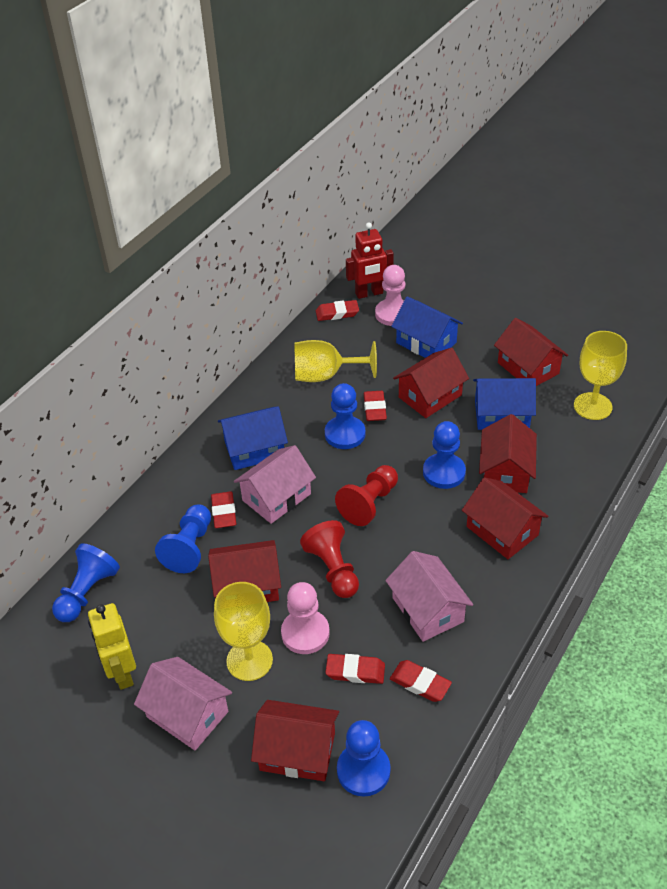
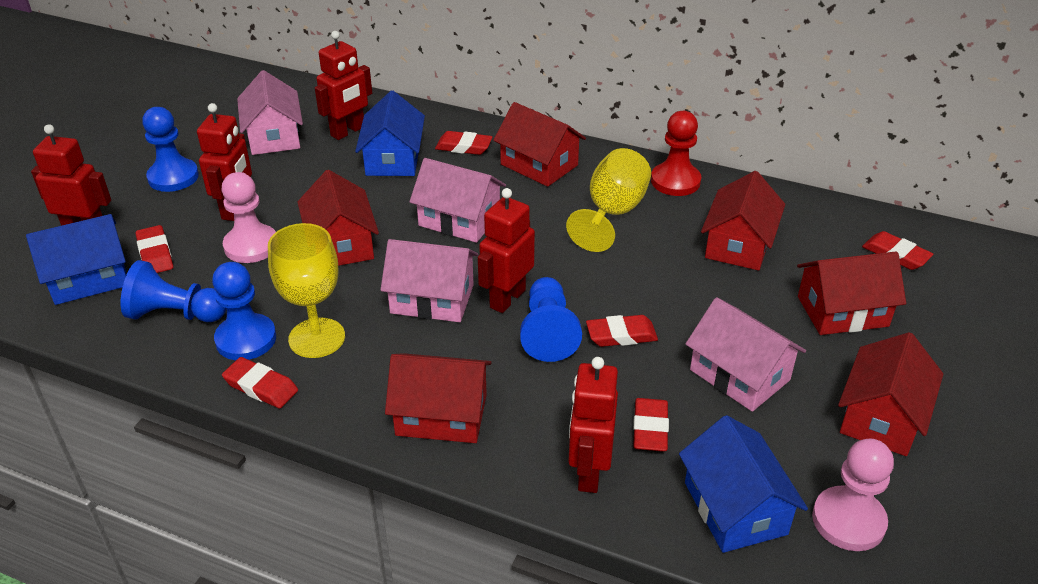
blue pawn: 5 -> 4
pink house: 3 -> 4
red eraser: 5 -> 6
red pawn: 2 -> 1
red robot: 1 -> 5
yellow goblet: 3 -> 2
yellow robot: 1 -> 0

